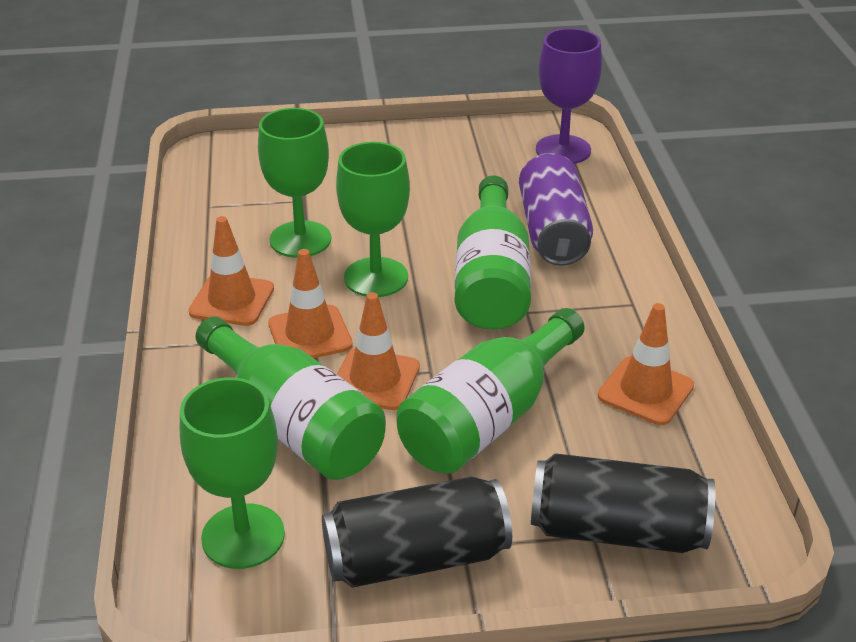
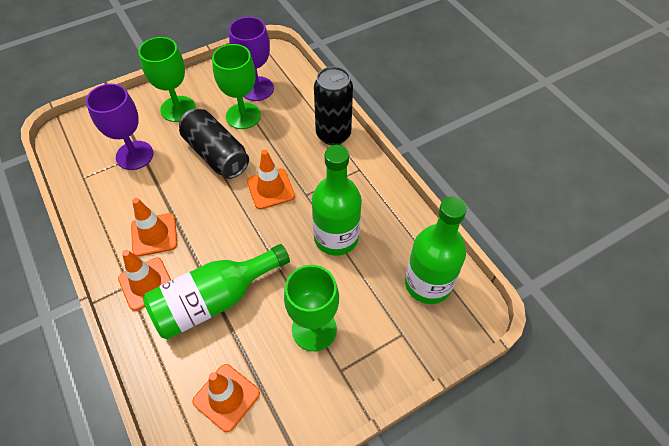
purple can: 1 -> 0
purple goblet: 1 -> 2

